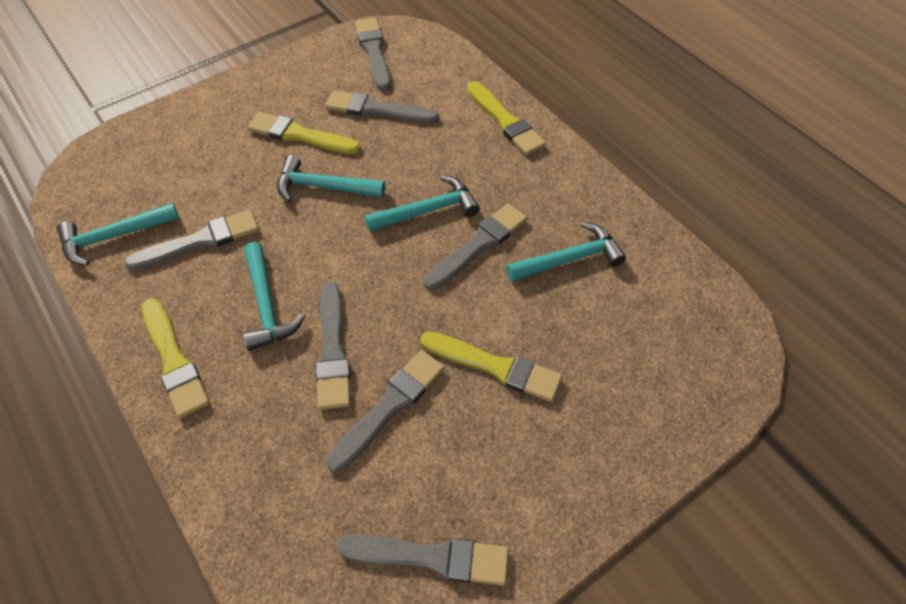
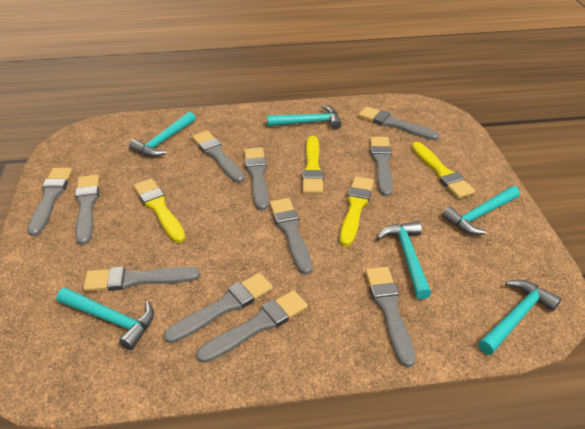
grey brush: 7 -> 11
turquoise hammer: 5 -> 6

